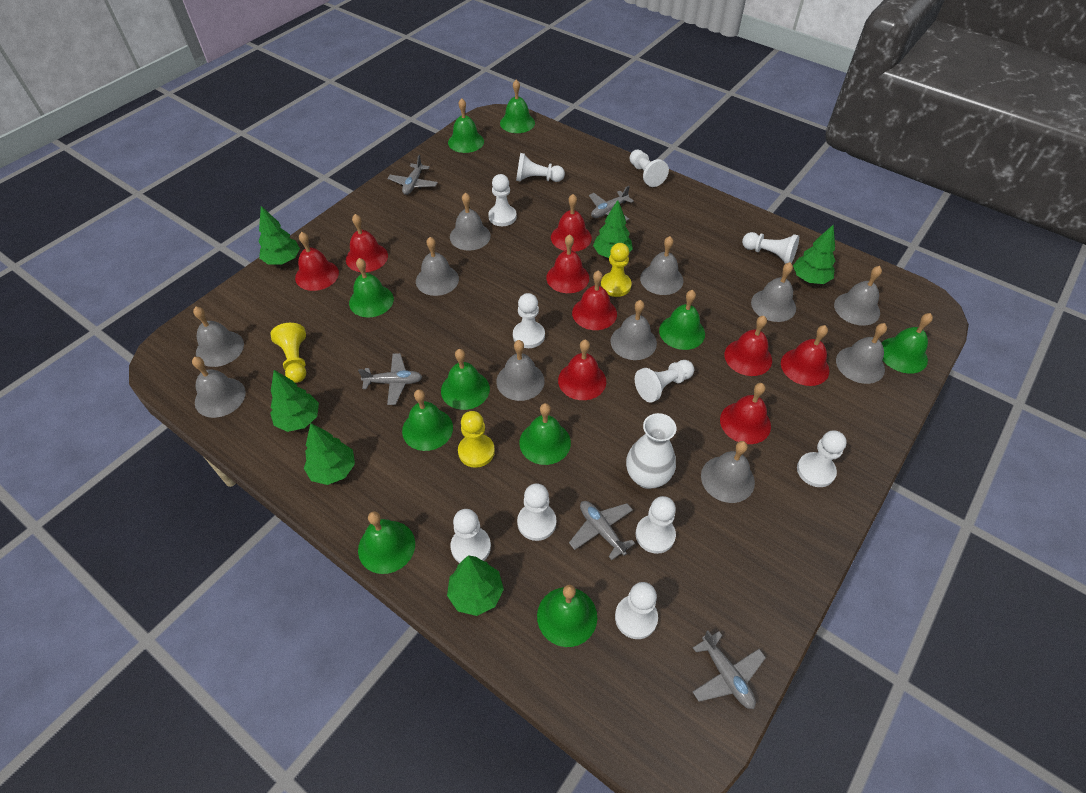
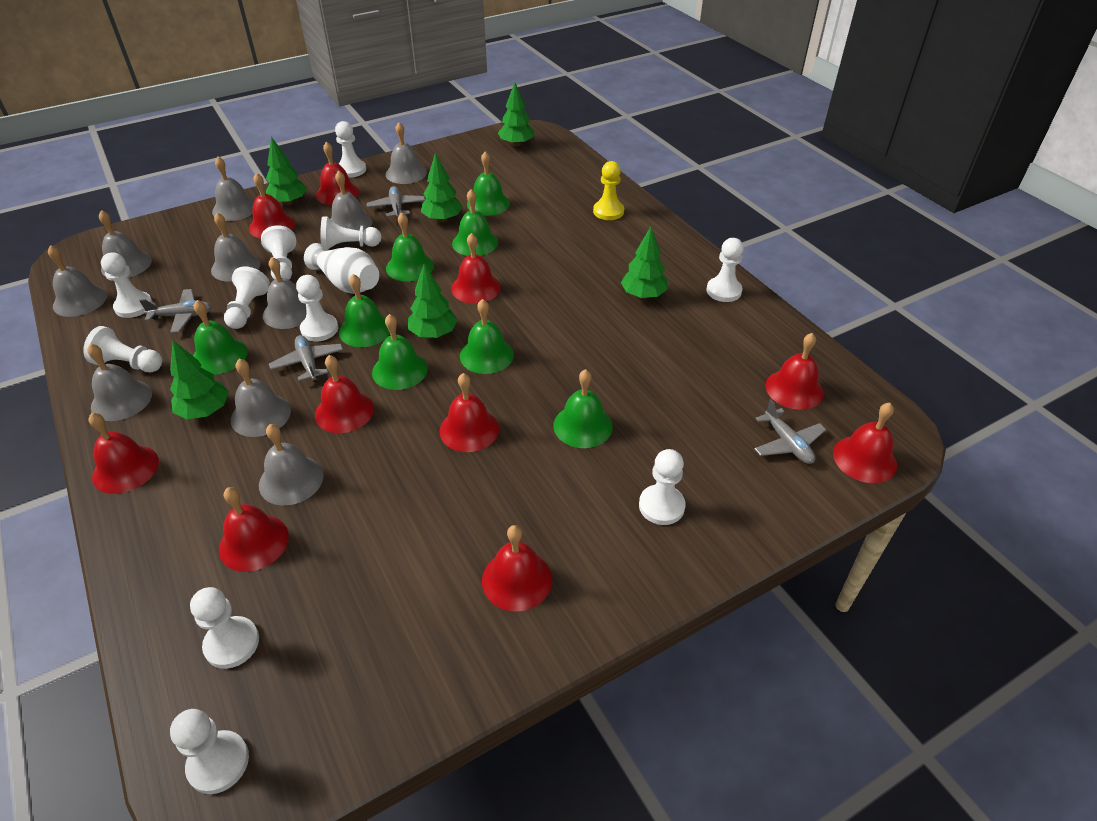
green bell: 10 -> 8
grey bell: 11 -> 10
grey plane: 5 -> 4
red bell: 9 -> 10
yellow pawn: 3 -> 1

